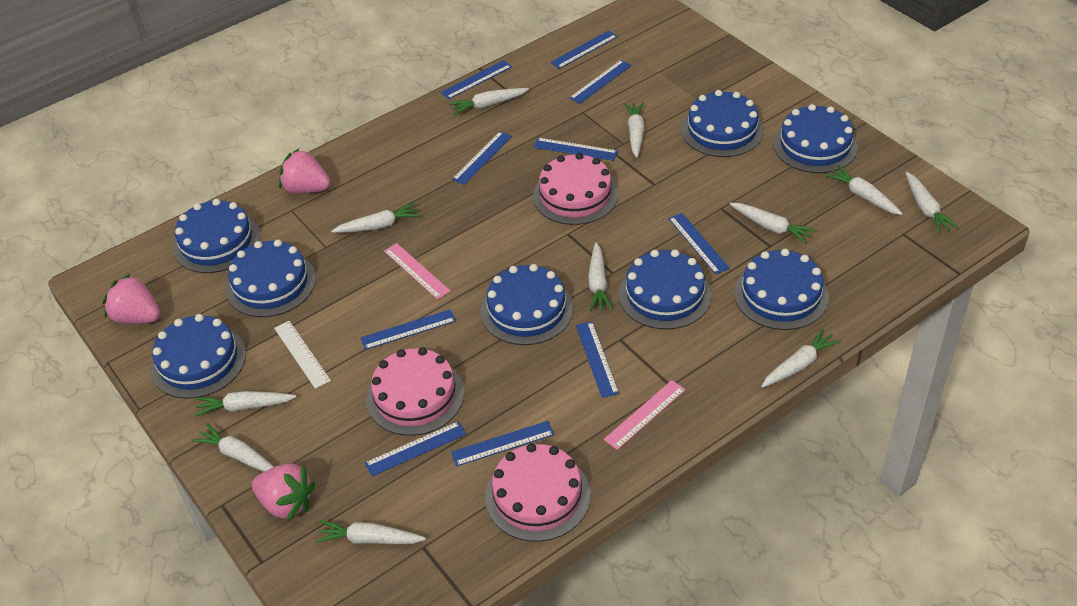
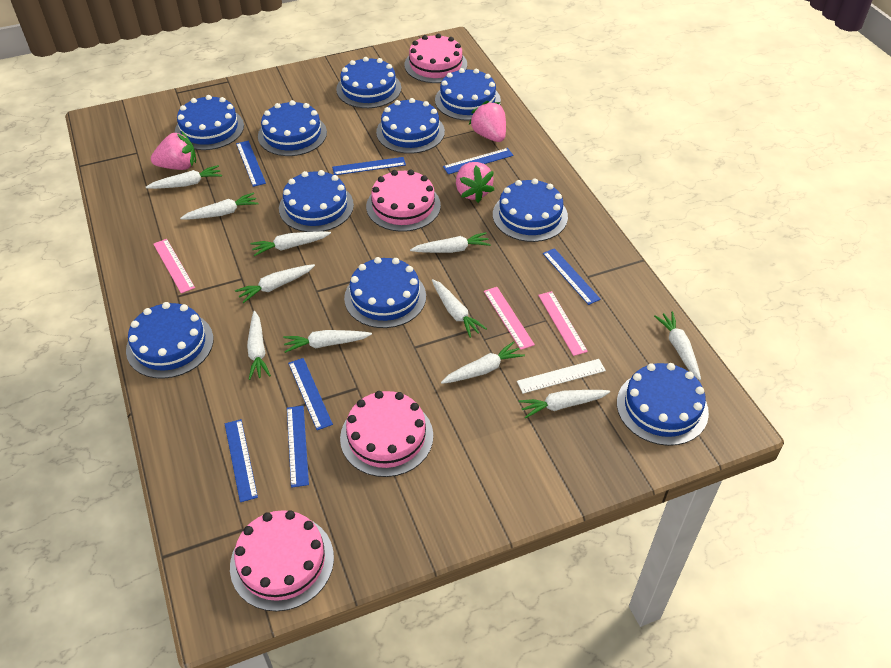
blue cake: 8 -> 10
blue ruler: 10 -> 7
pink cake: 3 -> 4
pink ruler: 2 -> 3

